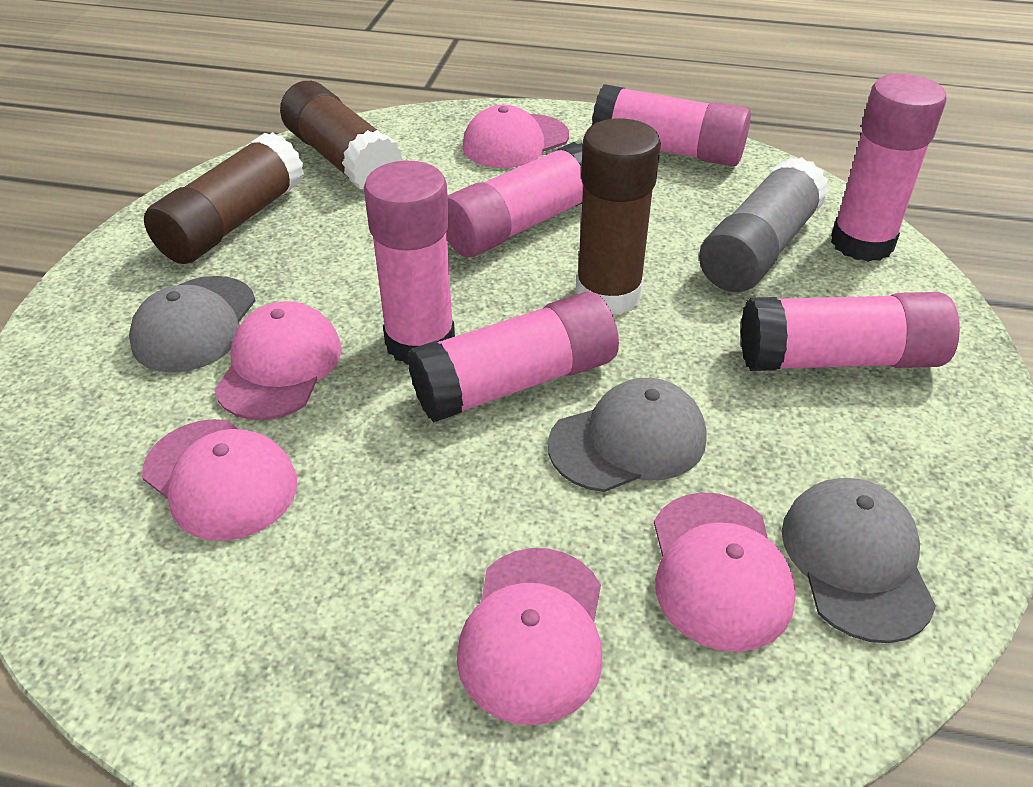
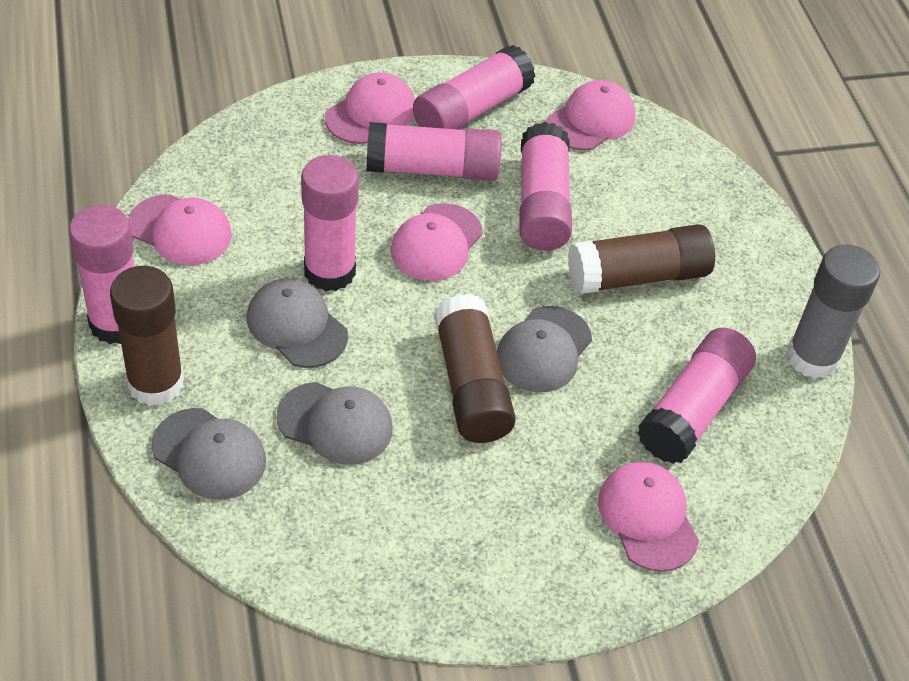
grey cap: 3 -> 4

